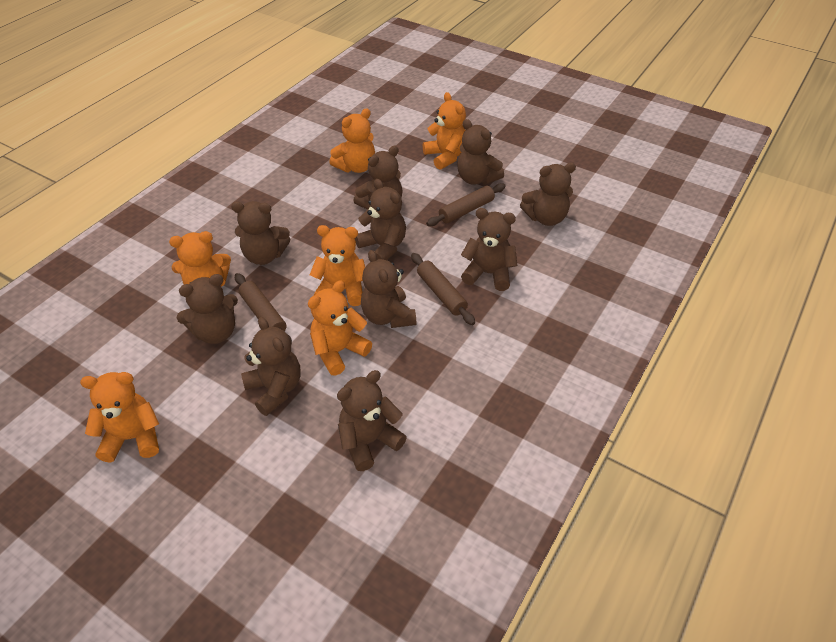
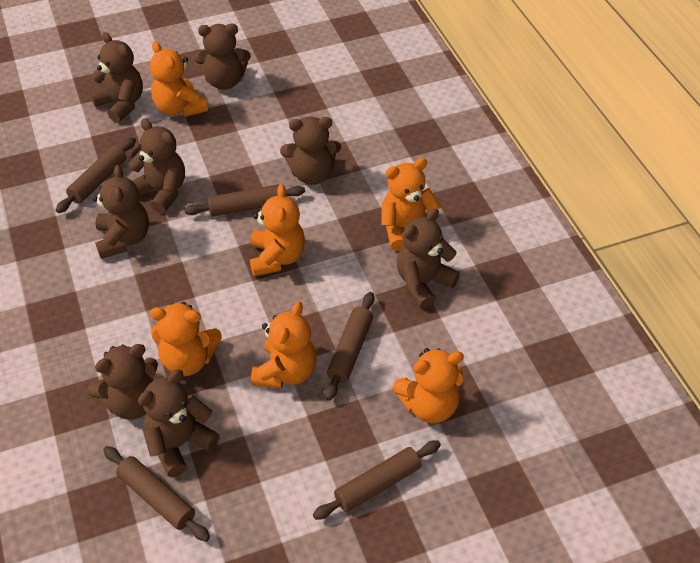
brown rolling pin: 3 -> 5
brown teddy bear: 10 -> 8

